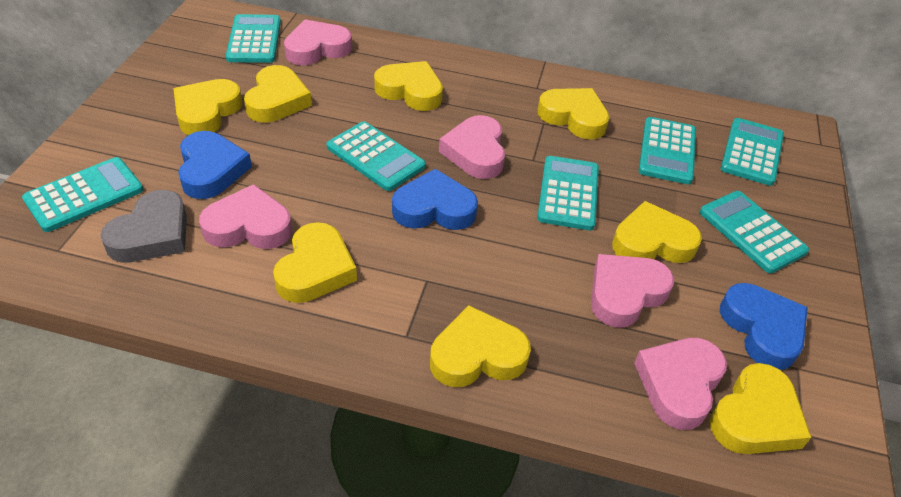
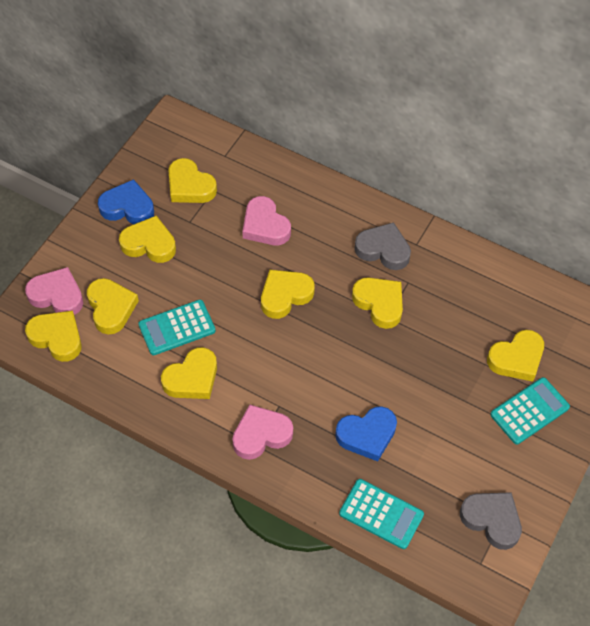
blue heart: 3 -> 2
grey heart: 1 -> 2
pink heart: 5 -> 3
turquoise calculator: 7 -> 3

